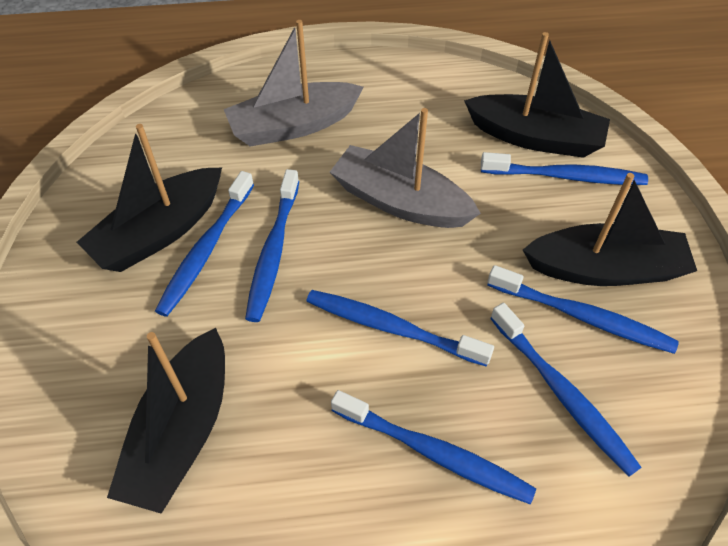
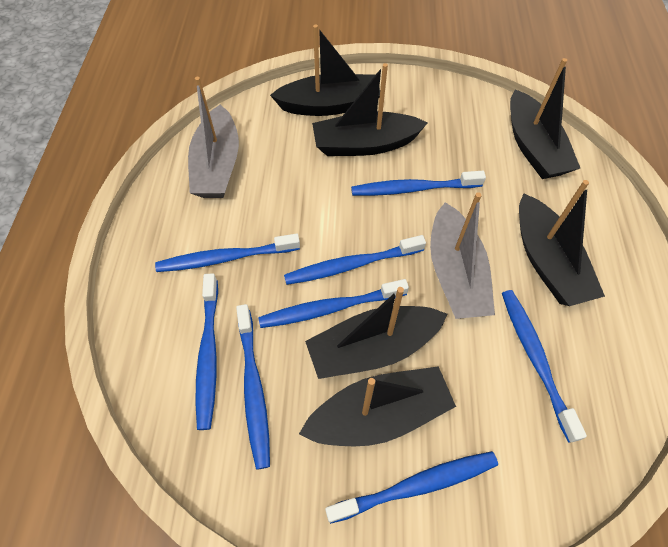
black boat: 4 -> 6
blue toothbrush: 7 -> 8

